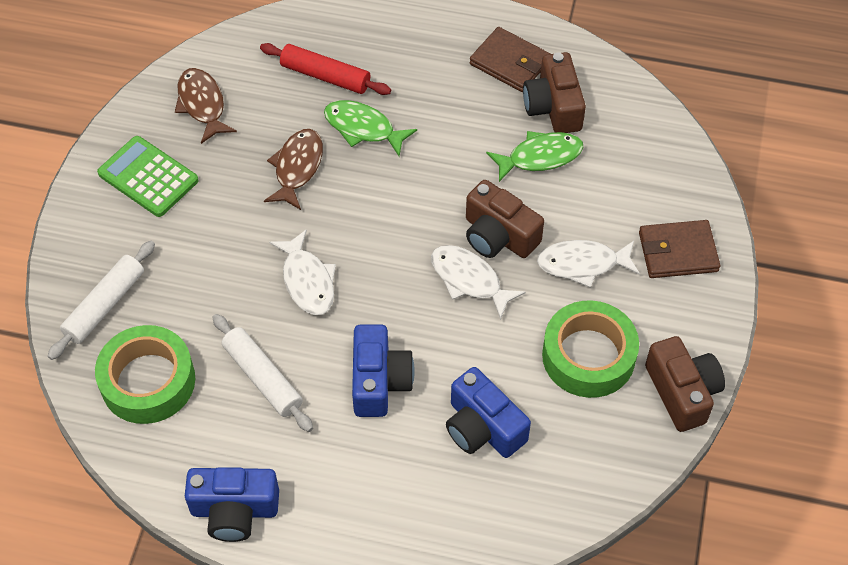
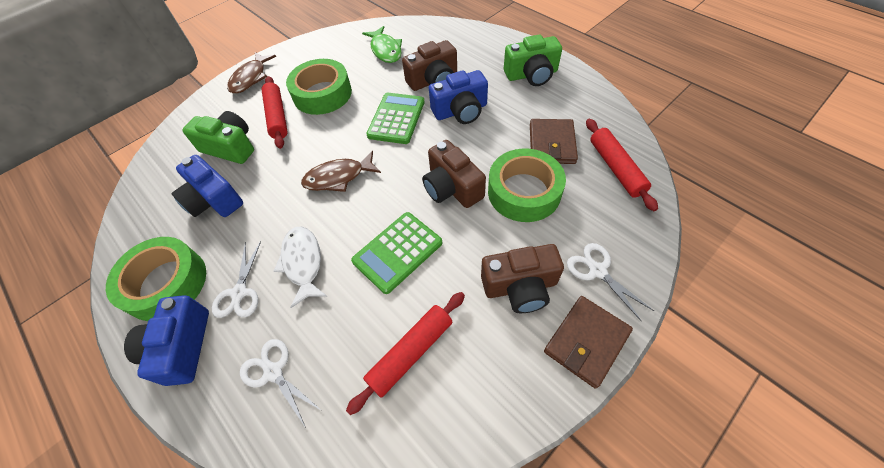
green calculator: 1 -> 2
green camera: 0 -> 2
green fish: 2 -> 1
green tape: 2 -> 3
red rolling pin: 1 -> 3
white fish: 3 -> 1
white rolling pin: 2 -> 0
white scissors: 0 -> 3

